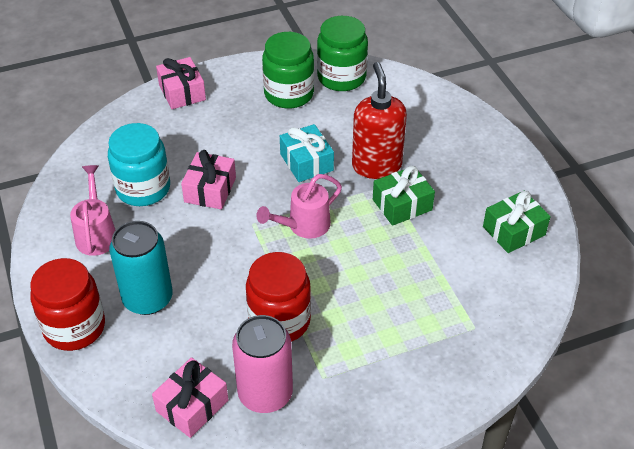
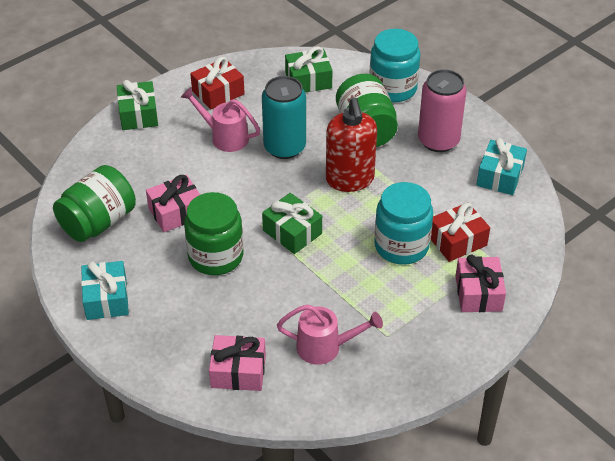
green gift: 2 -> 3
green jar: 2 -> 3
red gift: 0 -> 2
red jar: 2 -> 0
turquoise gift: 1 -> 2
turquoise jar: 1 -> 2

